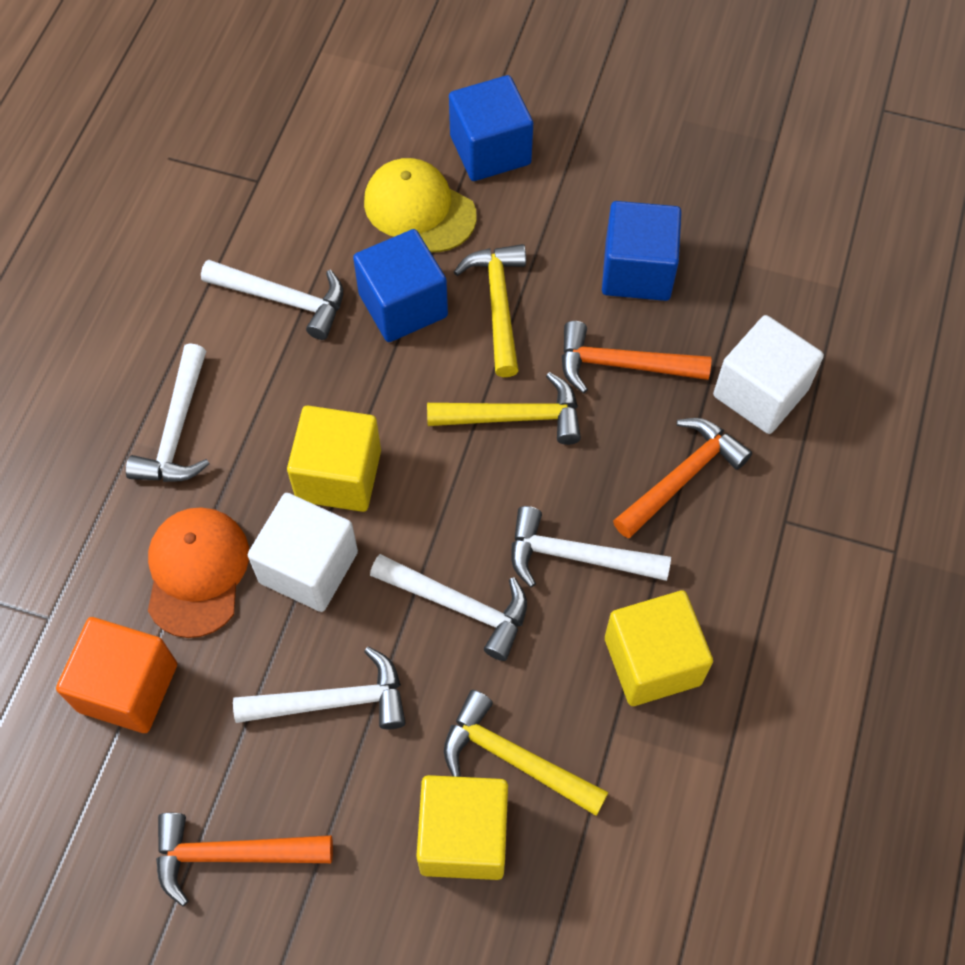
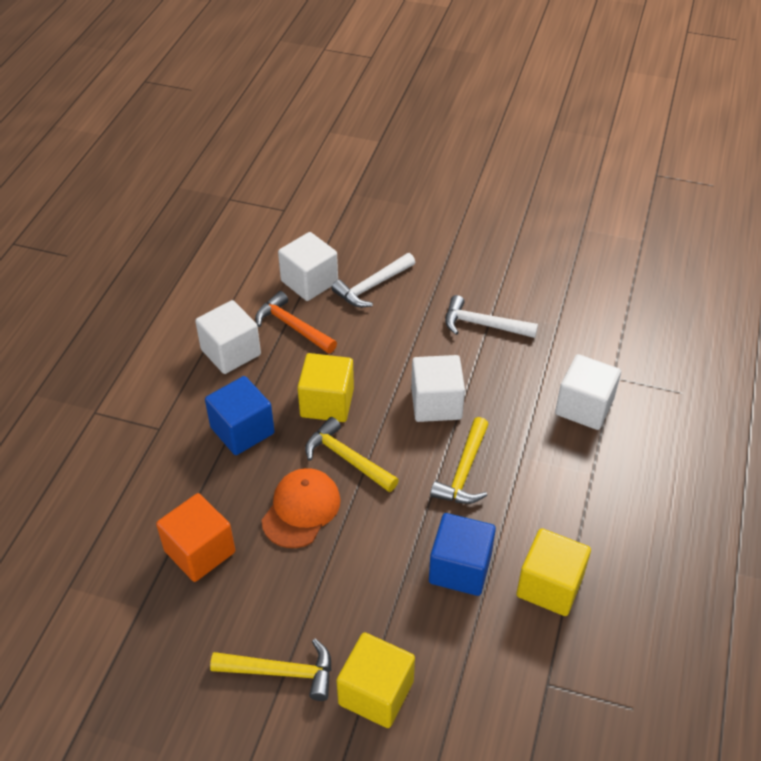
blue cube: 3 -> 2
orange hammer: 3 -> 1
white cube: 2 -> 4
white hammer: 5 -> 2
yellow cap: 1 -> 0

